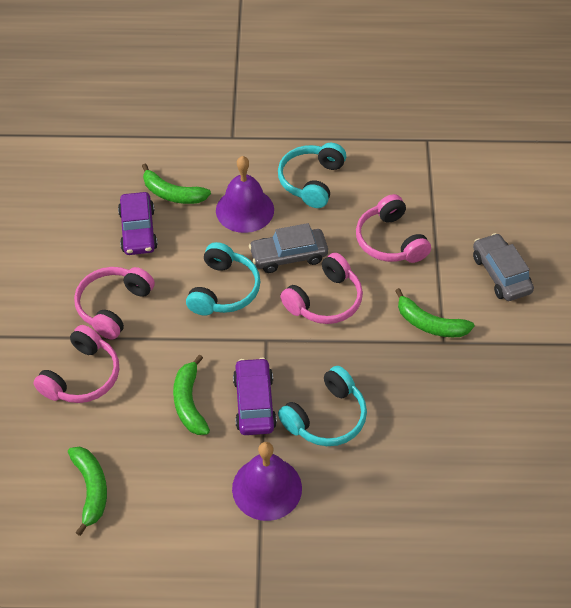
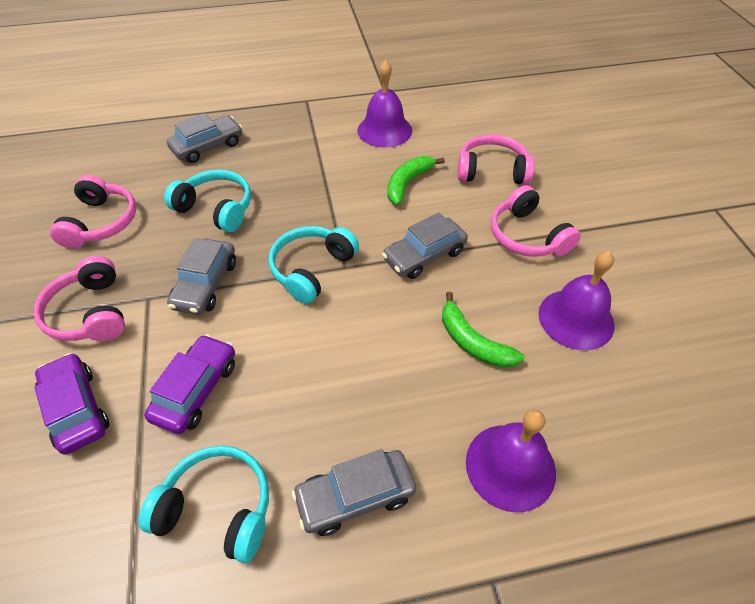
green banana: 4 -> 2
grey car: 2 -> 4
purple bell: 2 -> 3

